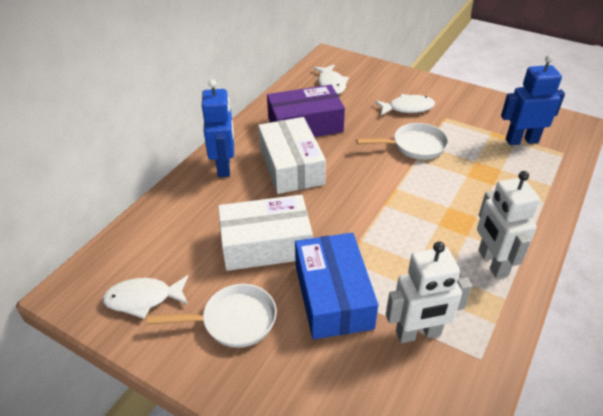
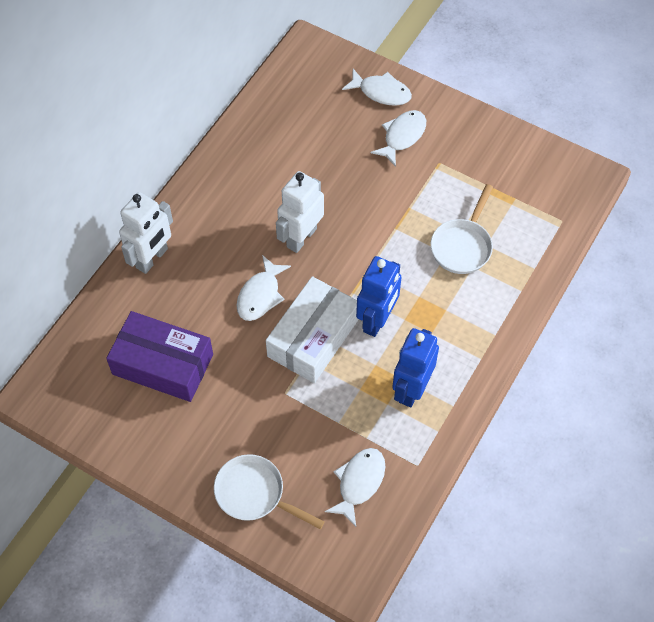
blue box: 1 -> 0
white box: 2 -> 1
white fish: 3 -> 4

